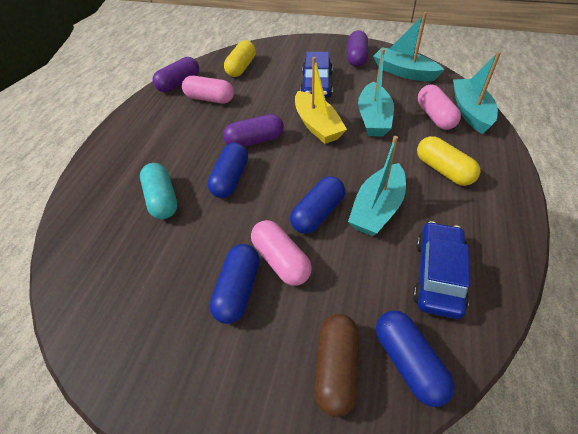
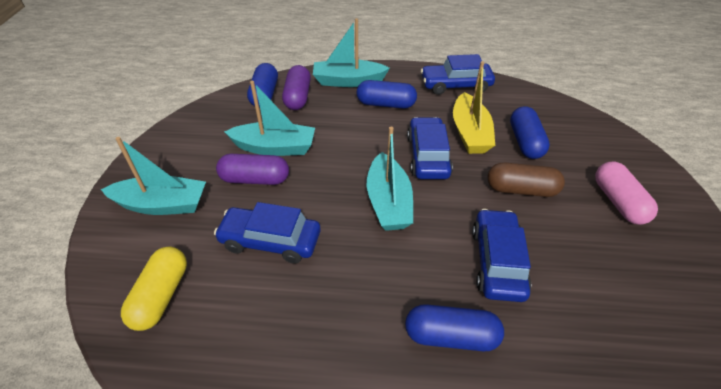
blue car: 2 -> 4
pink capsule: 3 -> 1
purple capsule: 3 -> 2
turquoise capsule: 1 -> 0
yellow capsule: 2 -> 1

